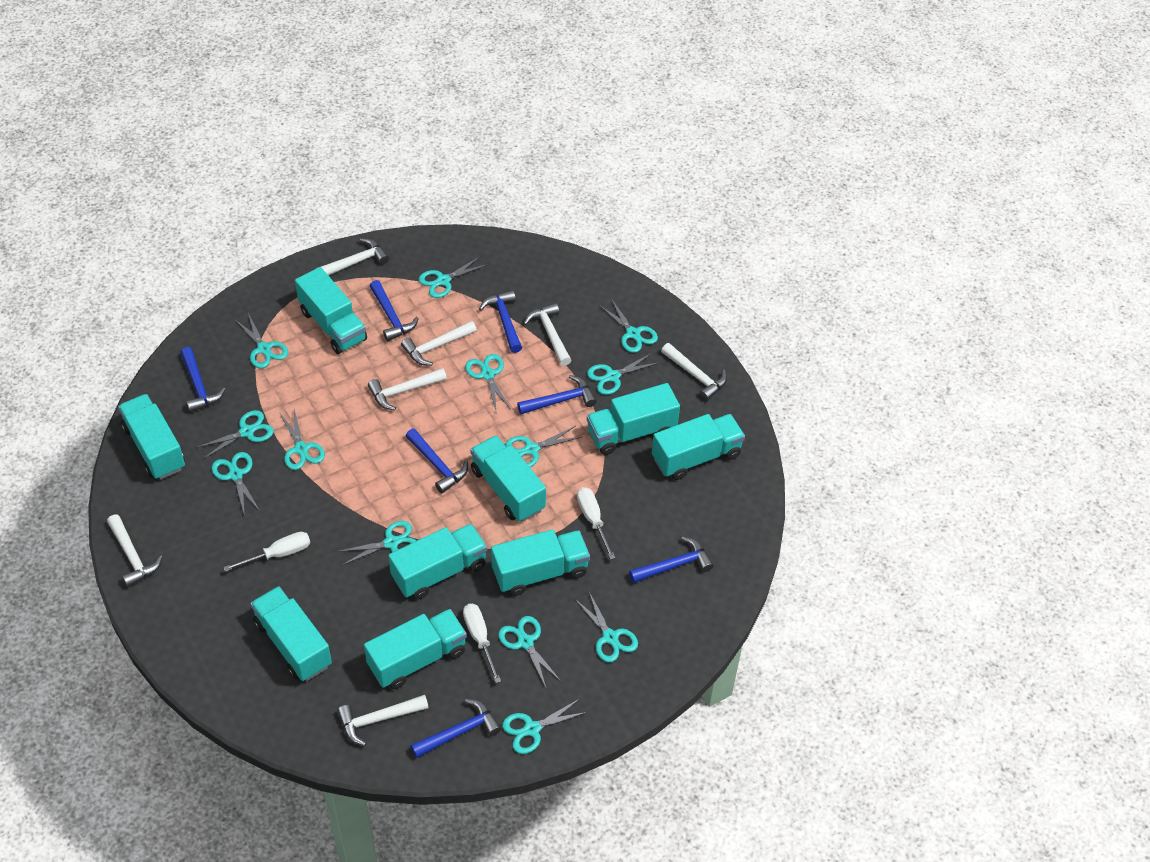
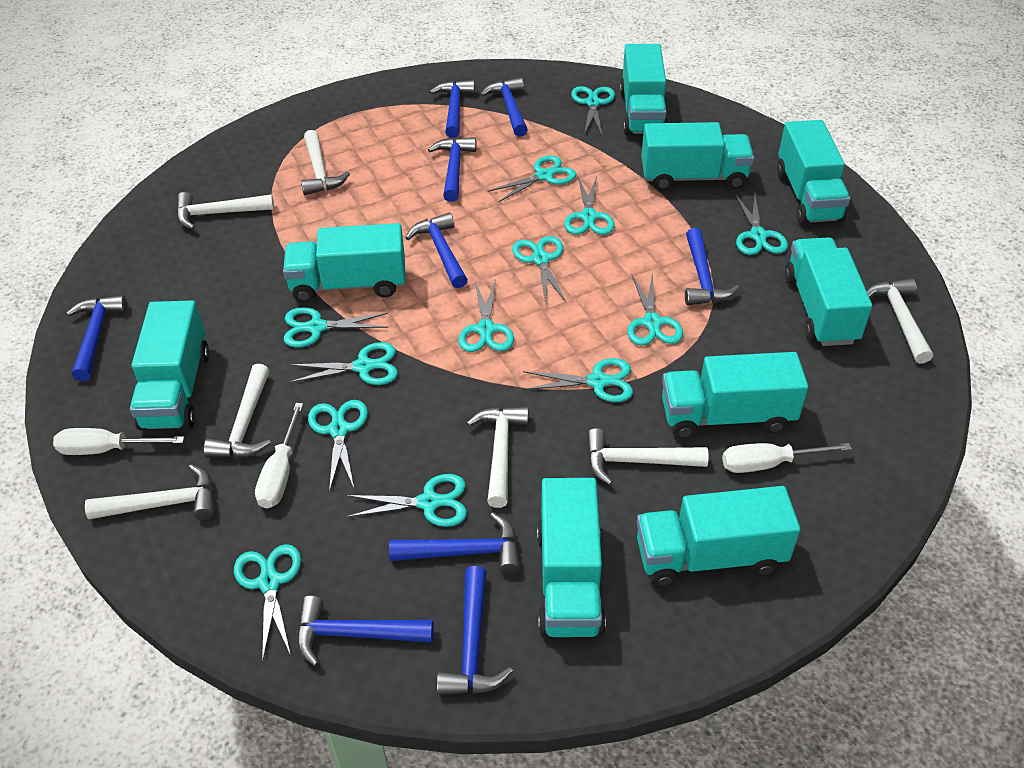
blue hammer: 7 -> 9

